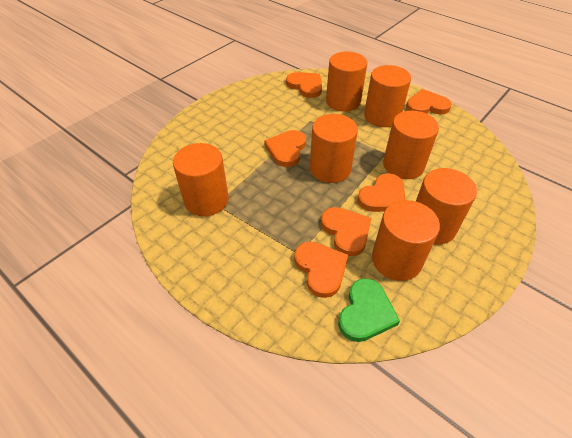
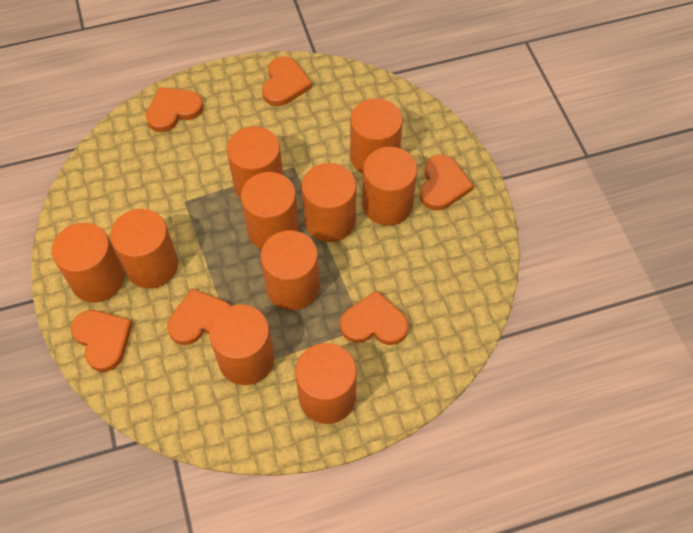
green heart: 1 -> 0
orange cylinder: 7 -> 10

